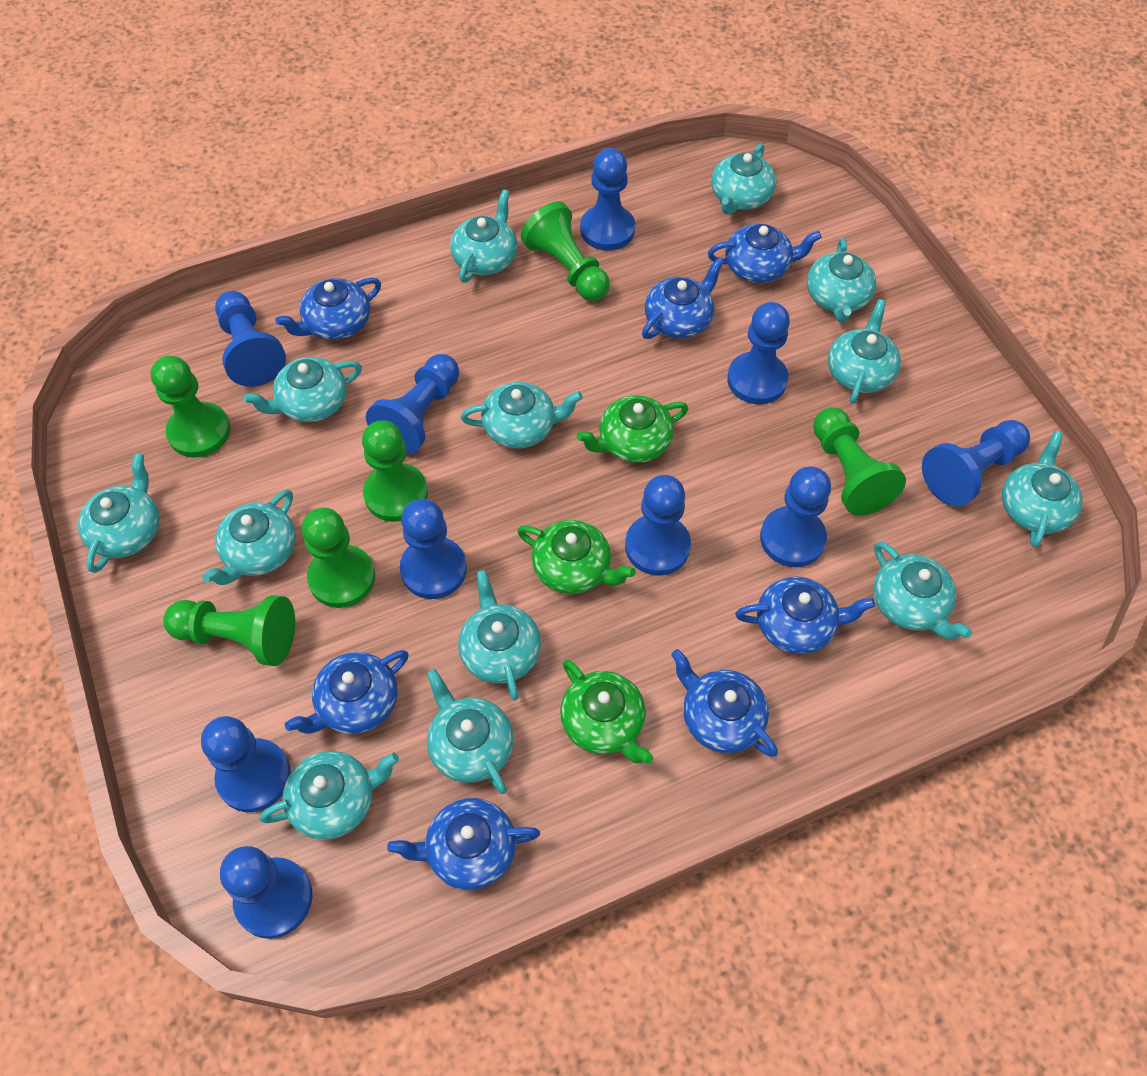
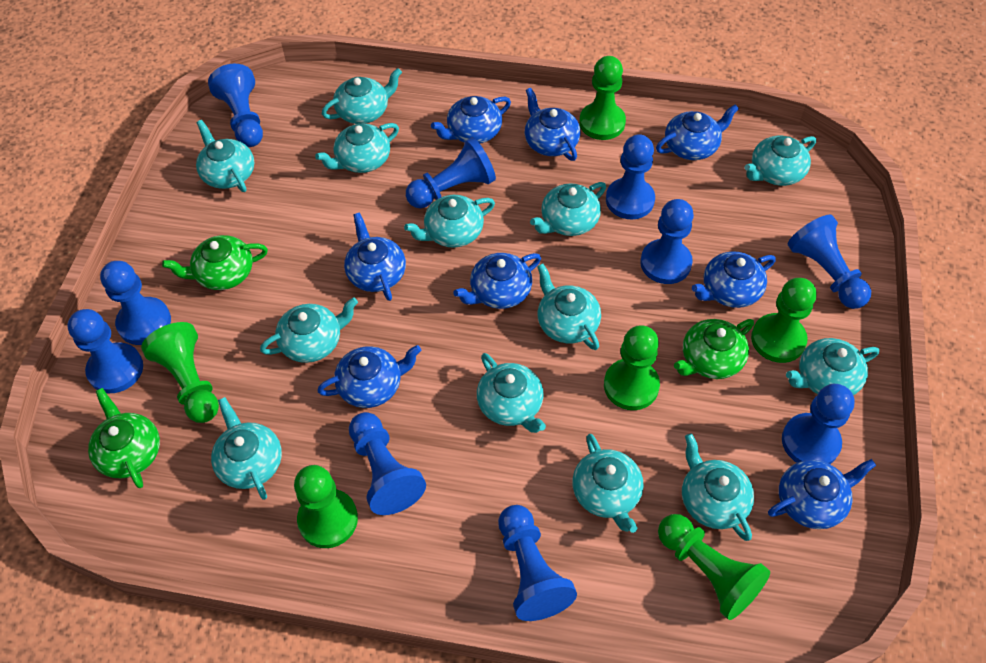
blue teapot: 7 -> 8

